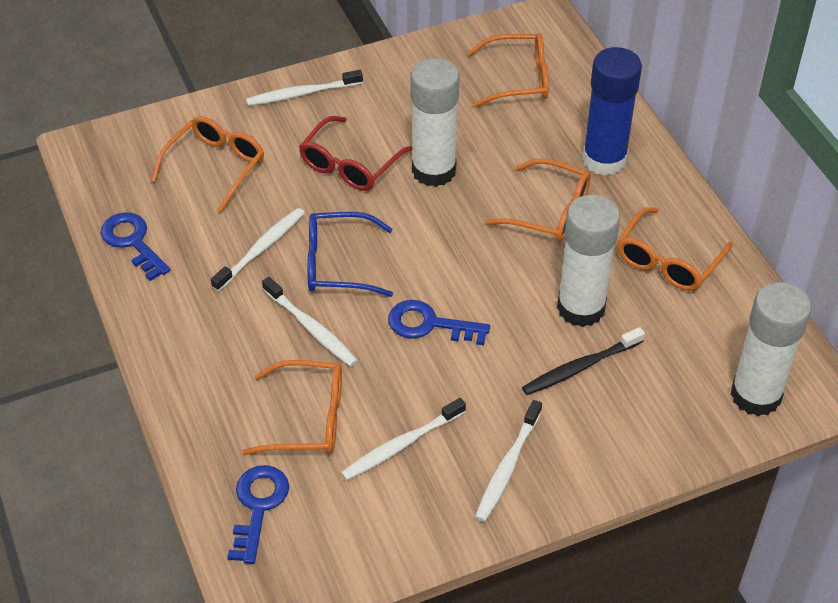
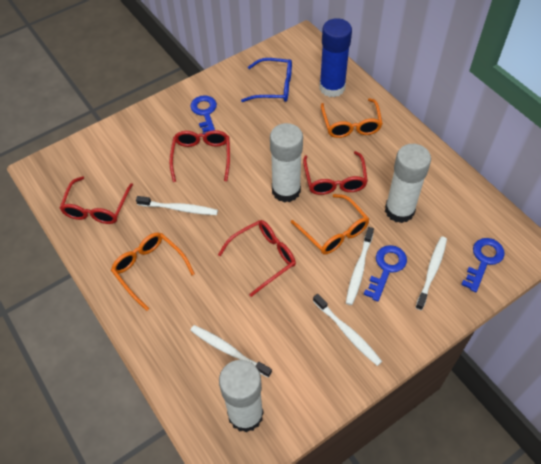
black toothbrush: 1 -> 0
orange glasses: 5 -> 3
red glasses: 1 -> 4

